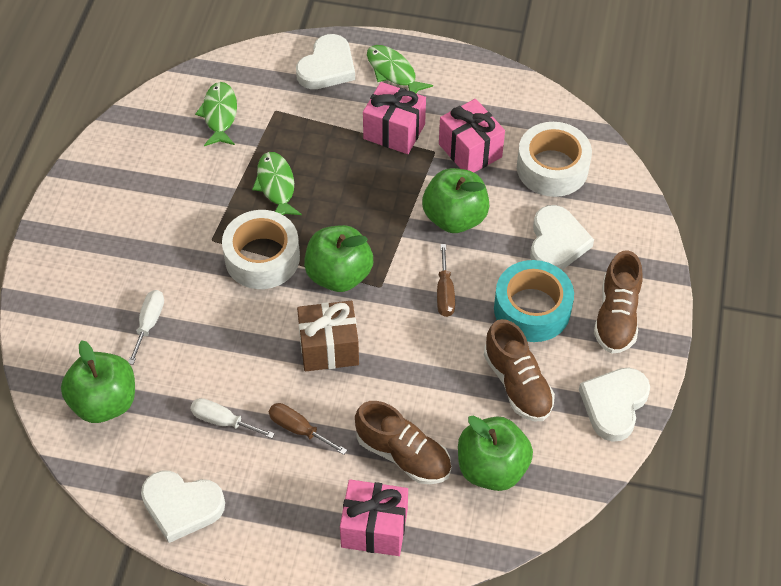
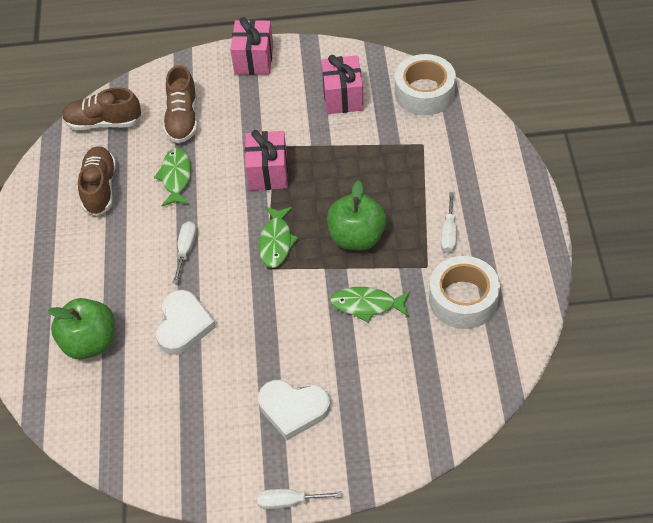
brown gift: 1 -> 0
brown screwdriver: 2 -> 0
green apple: 4 -> 2
turquoise tape: 1 -> 0
white heart: 4 -> 2
white screwdriver: 2 -> 3

